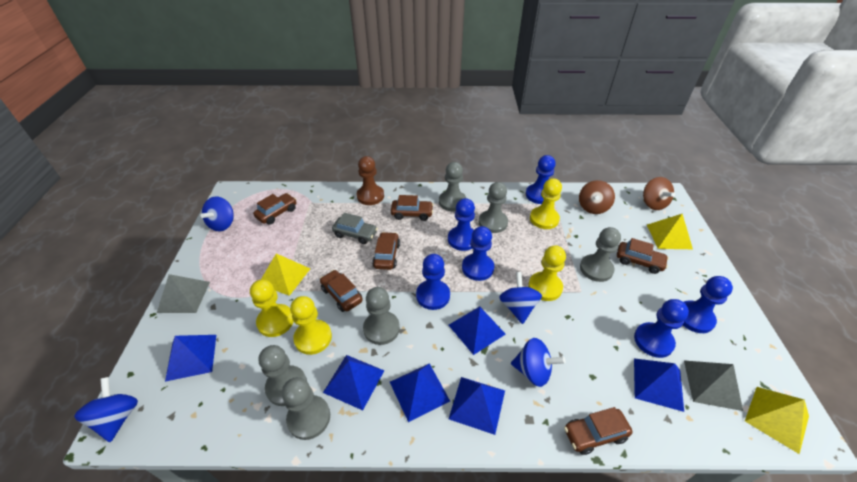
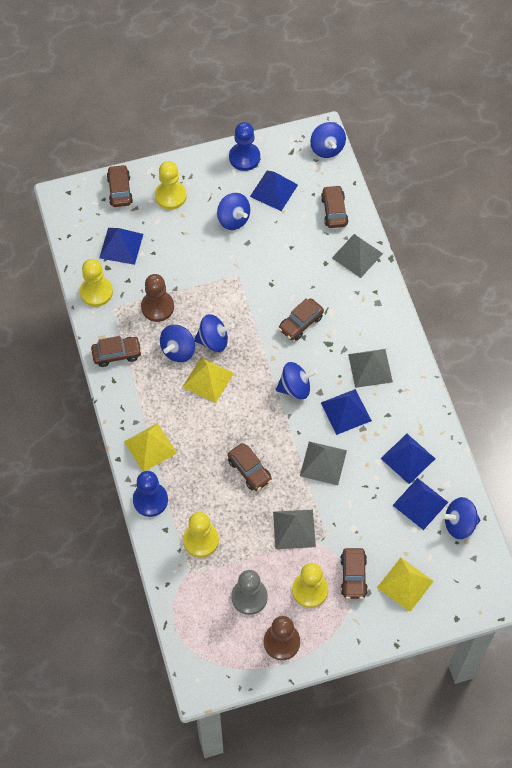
blue pawn: 6 -> 2
blue pyramid: 6 -> 5
blue spinning top: 4 -> 6
brown pawn: 1 -> 2
brown spinning top: 2 -> 0
grey car: 1 -> 0
grey pawn: 6 -> 1
grey pyramid: 2 -> 4

